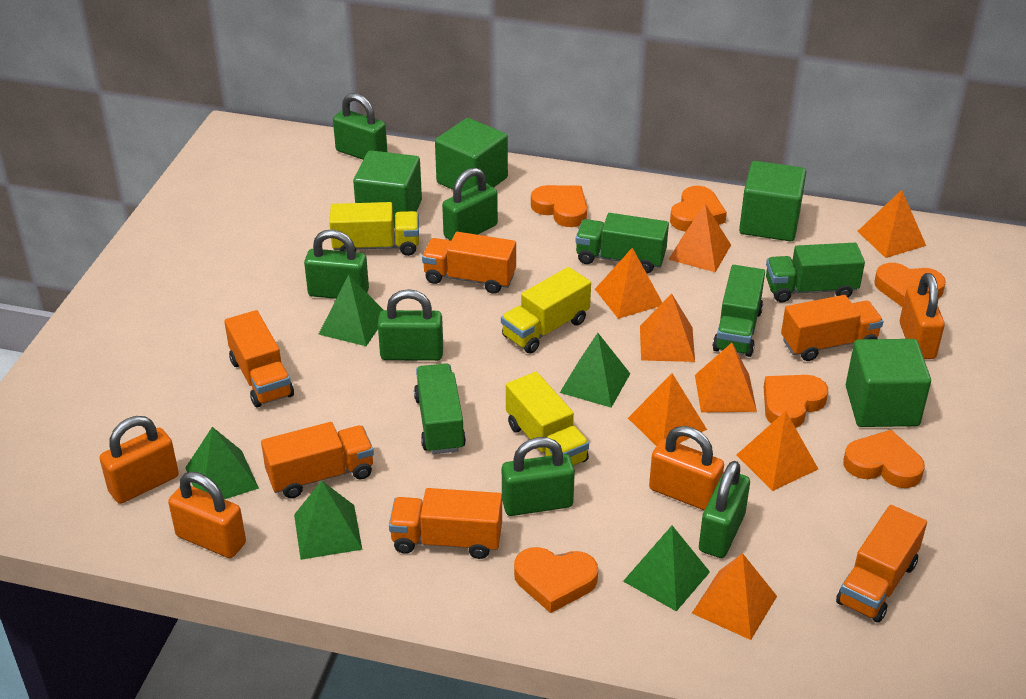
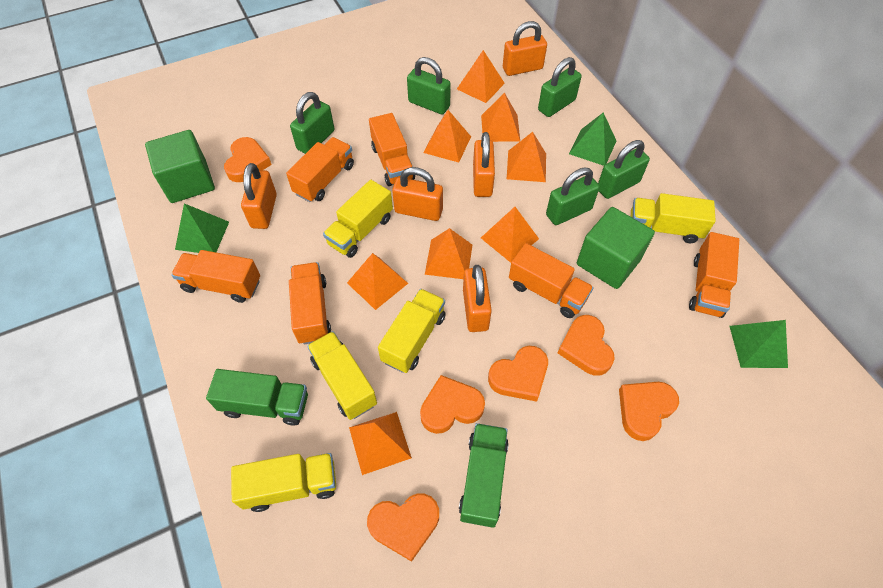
green cube: 4 -> 2
green padlock: 6 -> 5
green pyramid: 5 -> 3
green truck: 4 -> 2
orange padlock: 4 -> 5
yellow truck: 3 -> 5

